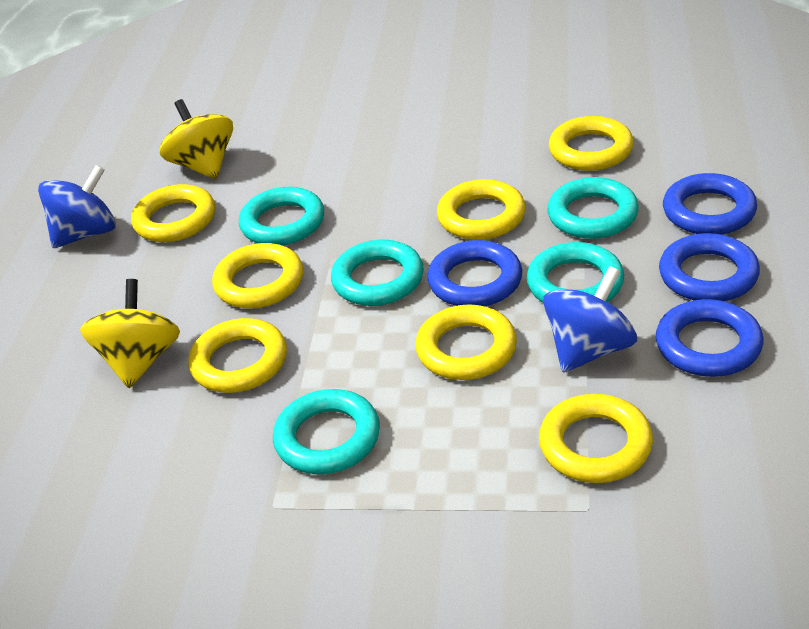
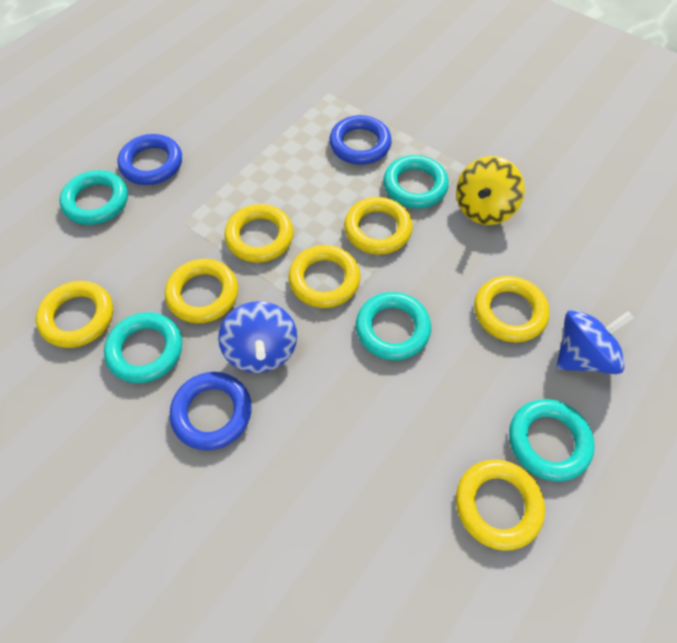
blue ring: 4 -> 3
yellow spinning top: 2 -> 1

